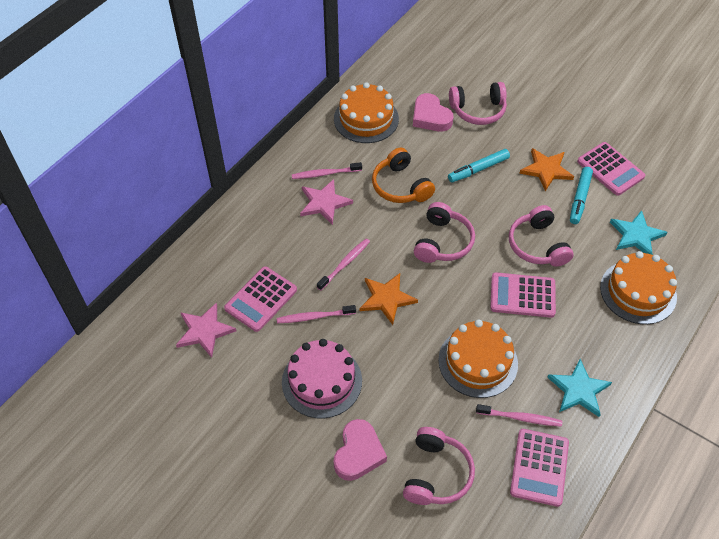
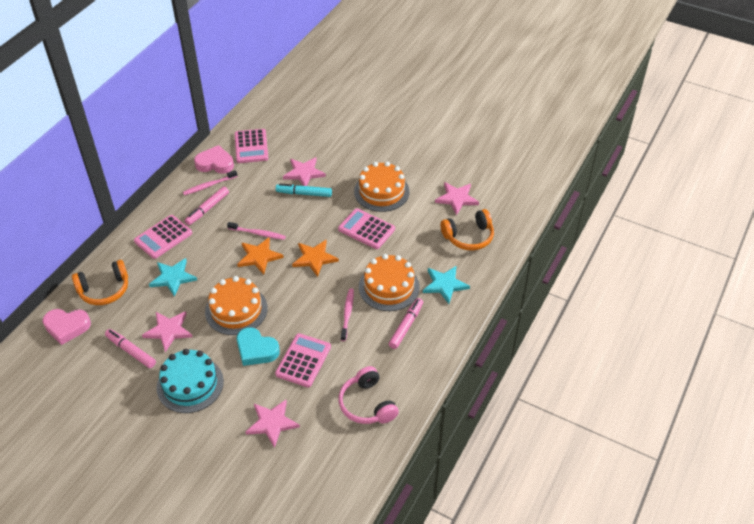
orange headphones: 1 -> 2
pink cake: 1 -> 0
pink headphones: 4 -> 1
pink marker: 0 -> 3
pink star: 2 -> 4
pink toothbrush: 4 -> 3
turquoise cake: 0 -> 1
turquoise heart: 0 -> 1
turquoise marker: 2 -> 1

